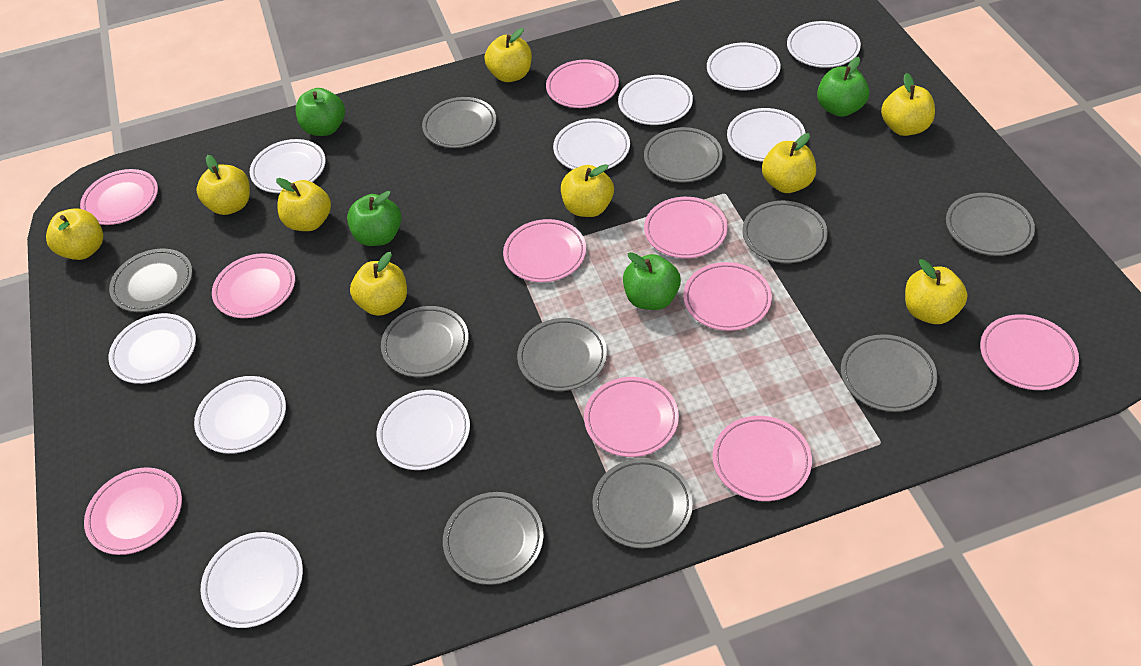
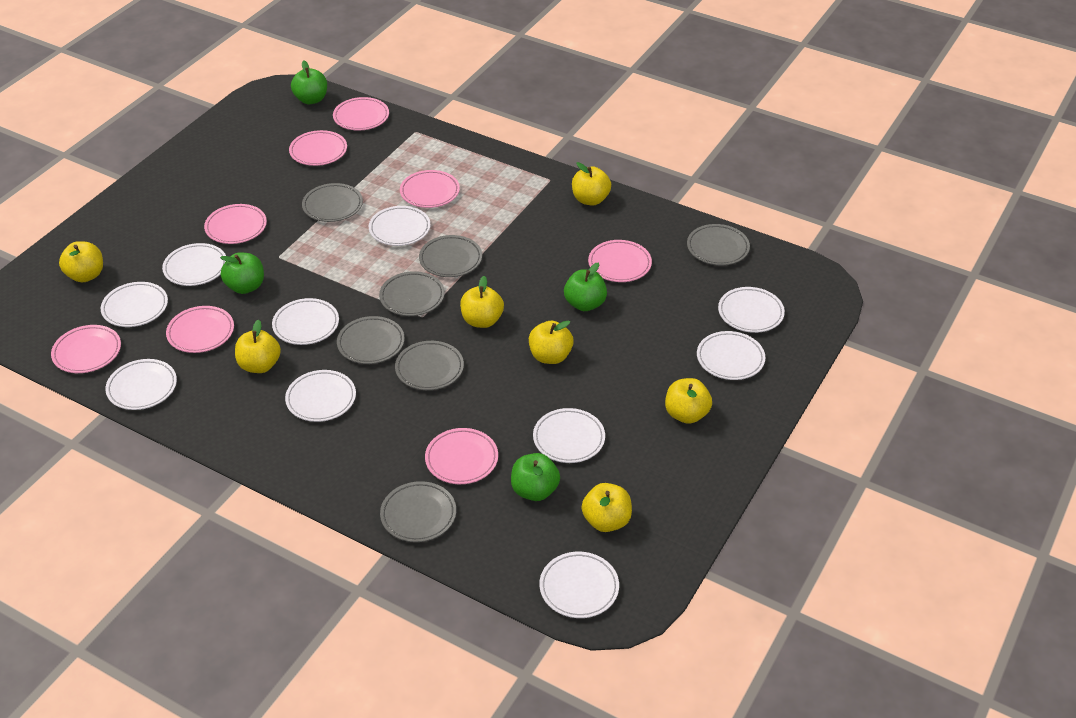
grey plate: 10 -> 7
pink plate: 10 -> 8
yellow apple: 9 -> 7

